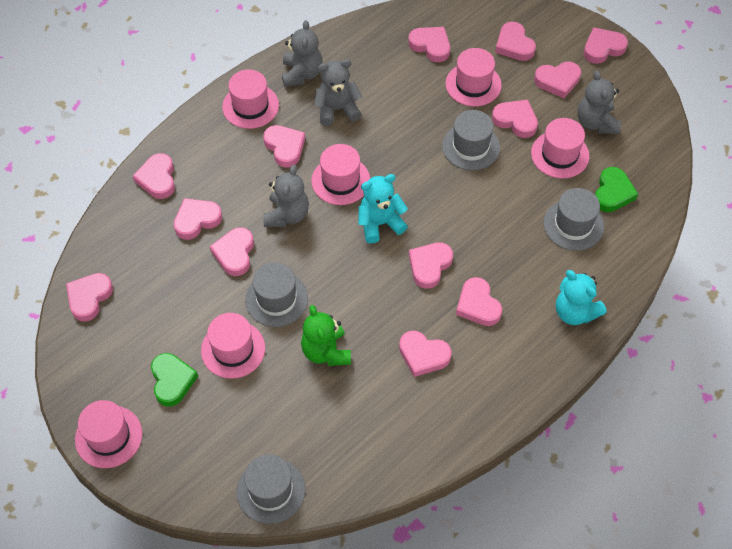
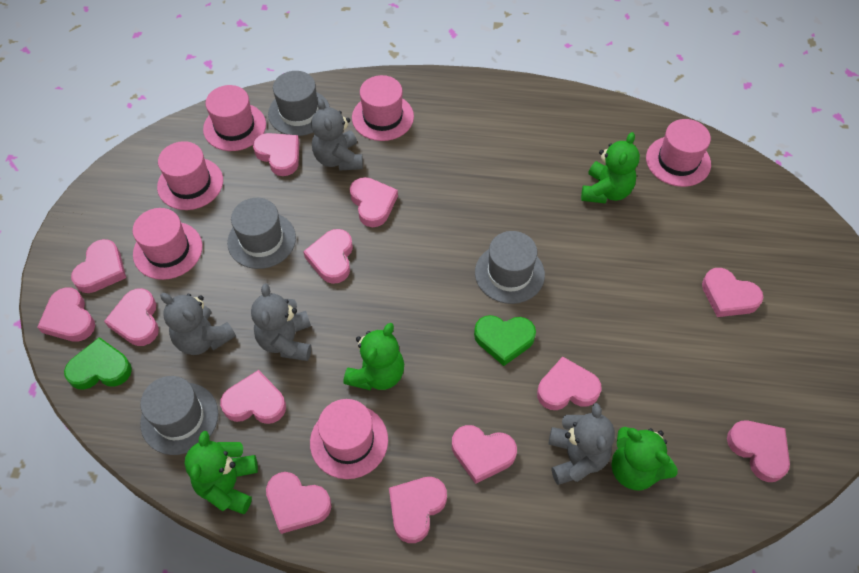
green teddy bear: 1 -> 4
turquoise teddy bear: 2 -> 0

